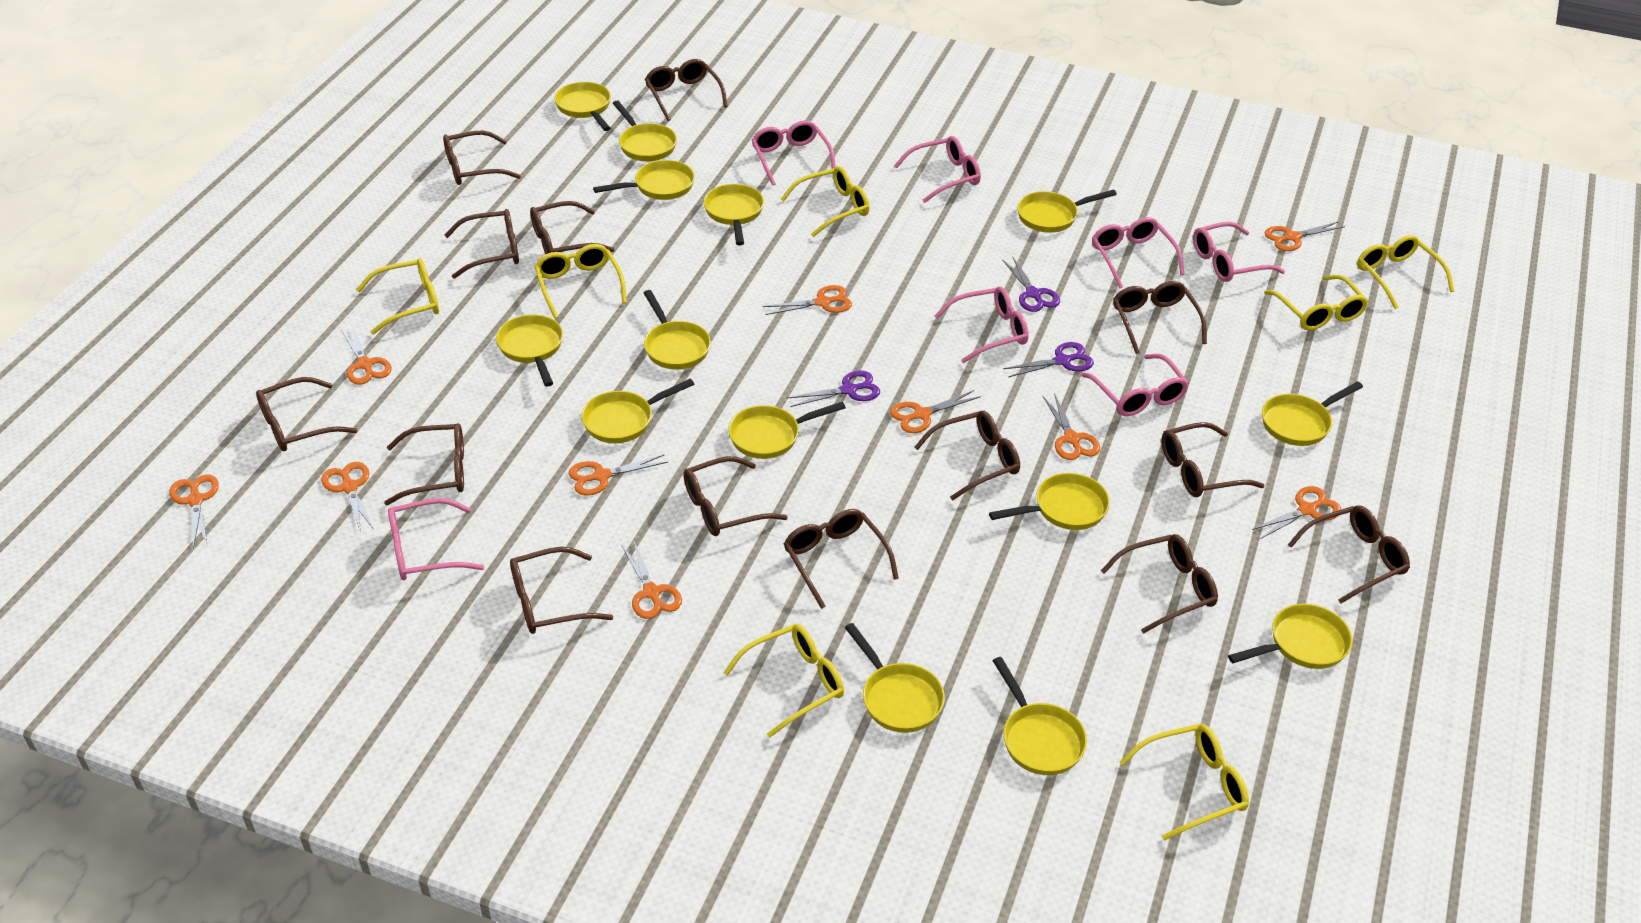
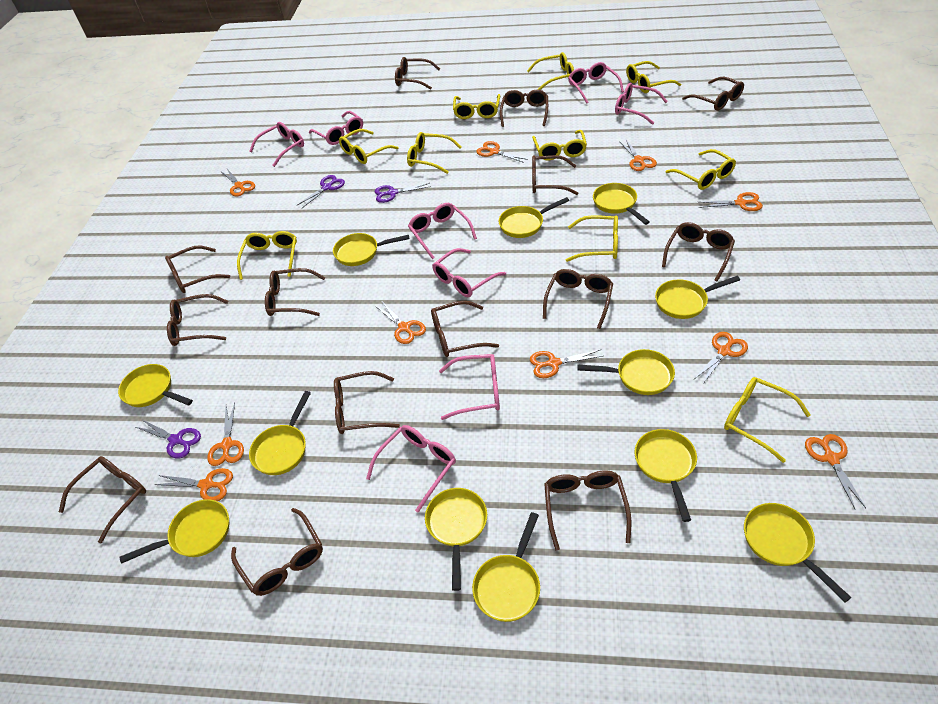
pink glasses: 7 -> 8
yellow glasses: 7 -> 10
yellow pan: 14 -> 12

